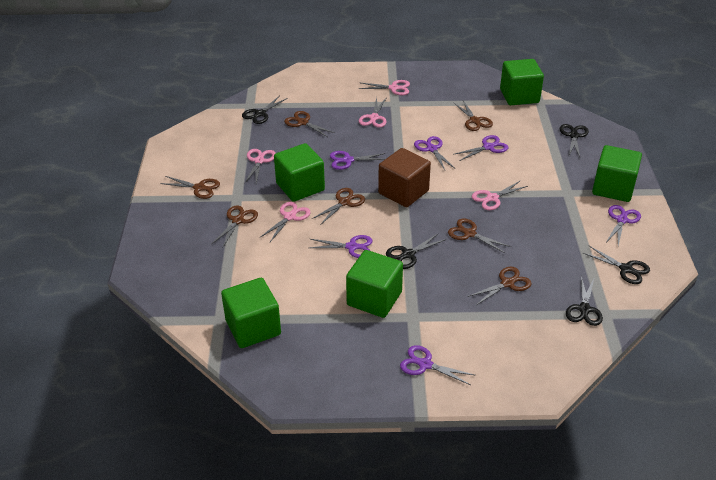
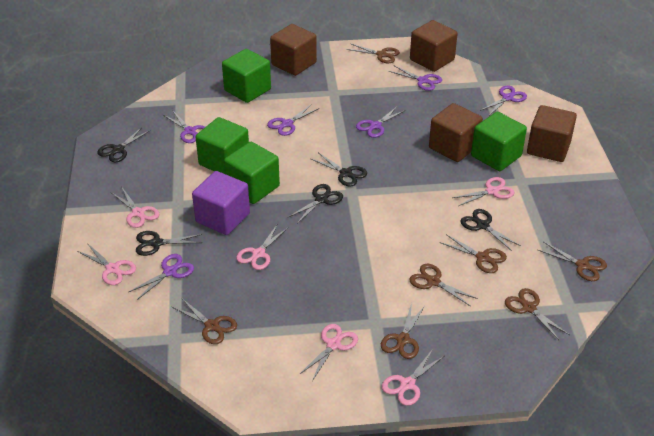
brown cube: 1 -> 4
green cube: 5 -> 4
pink scissors: 5 -> 6
purple cube: 0 -> 1

